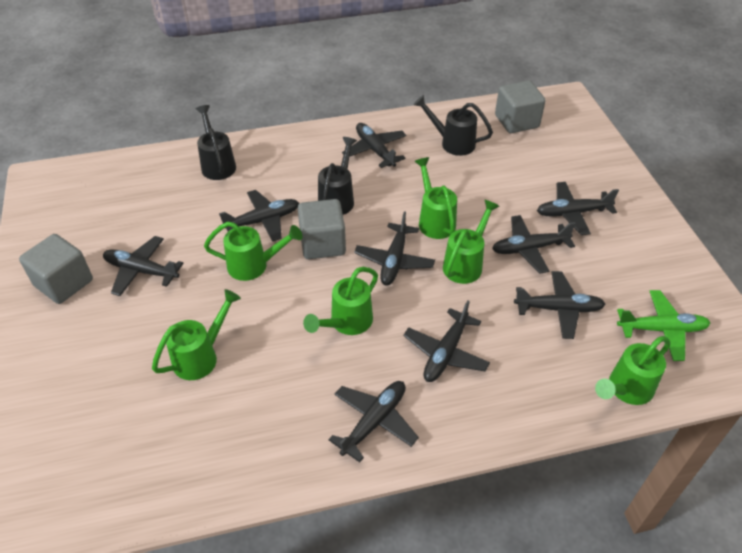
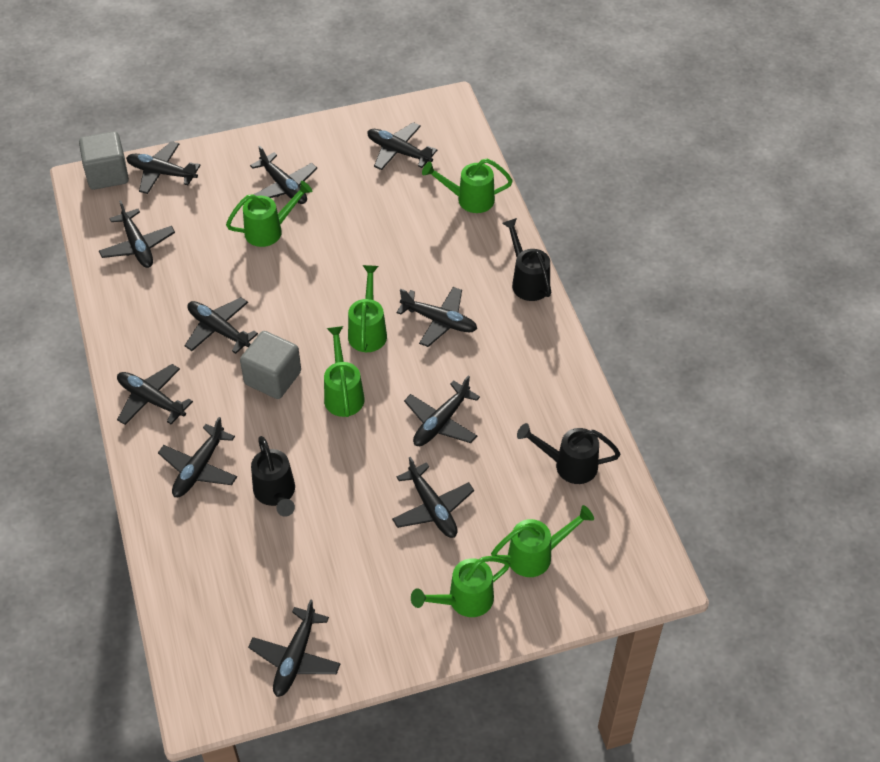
black plane: 9 -> 11
green plane: 1 -> 0
grey cube: 3 -> 2

